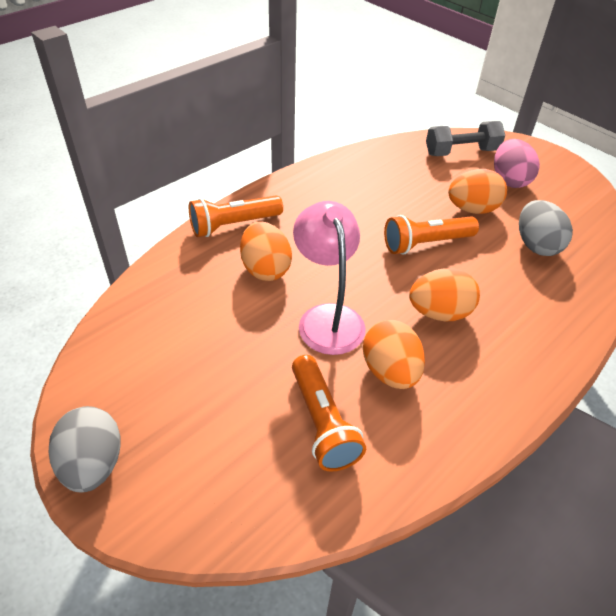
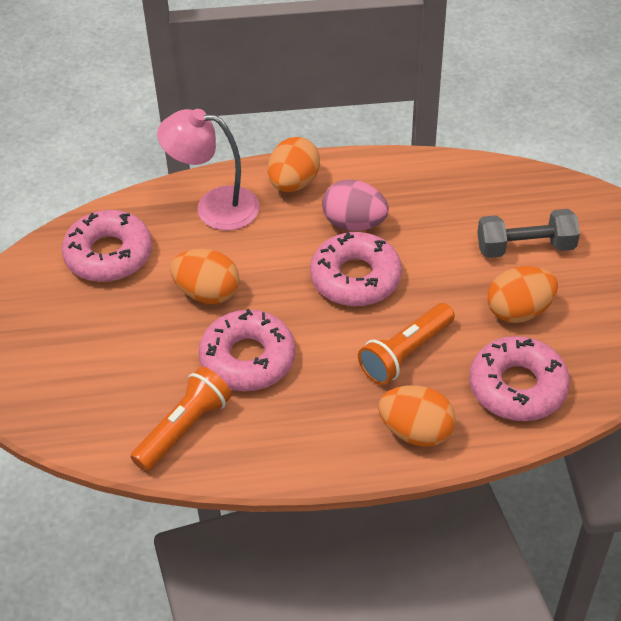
grey egg: 2 -> 0
orange flashlight: 3 -> 2
pink donut: 0 -> 4

